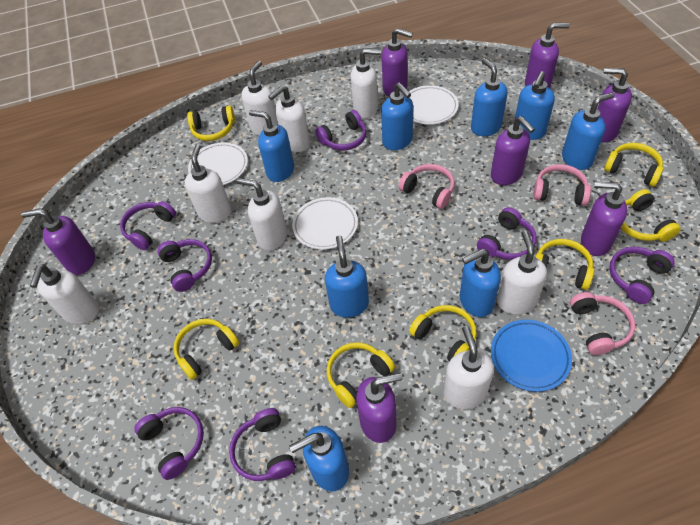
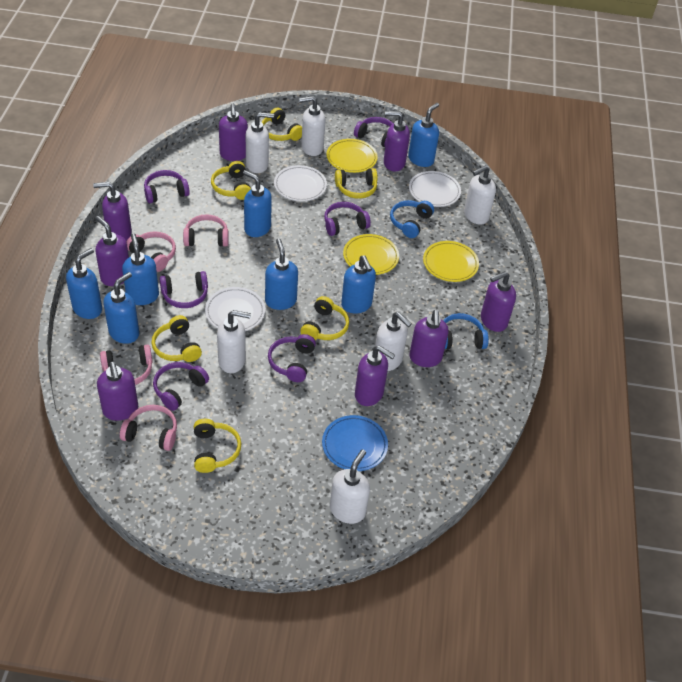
blue headphones: 0 -> 2
blue soap dispenser: 8 -> 7
pink headphones: 3 -> 4
purple headphones: 7 -> 6
purple soap dispenser: 7 -> 8
white soap dispenser: 8 -> 6
yellow headphones: 7 -> 6
yellow plate: 0 -> 3

